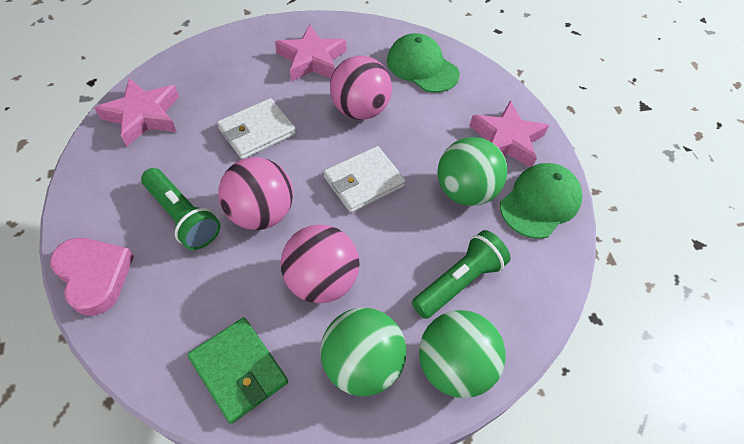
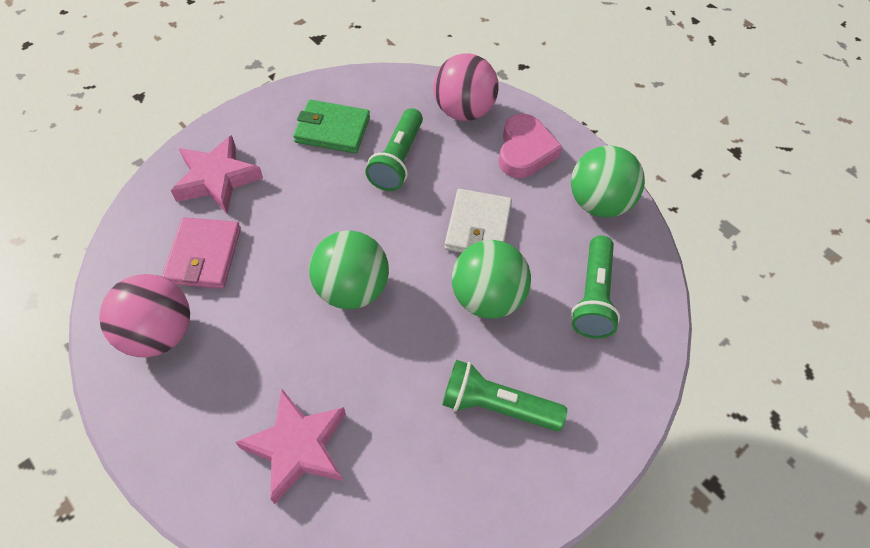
green cap: 2 -> 0
green flashlight: 2 -> 3
pink ball: 3 -> 2
pink star: 3 -> 2
pink wallet: 0 -> 1
white wallet: 2 -> 1

